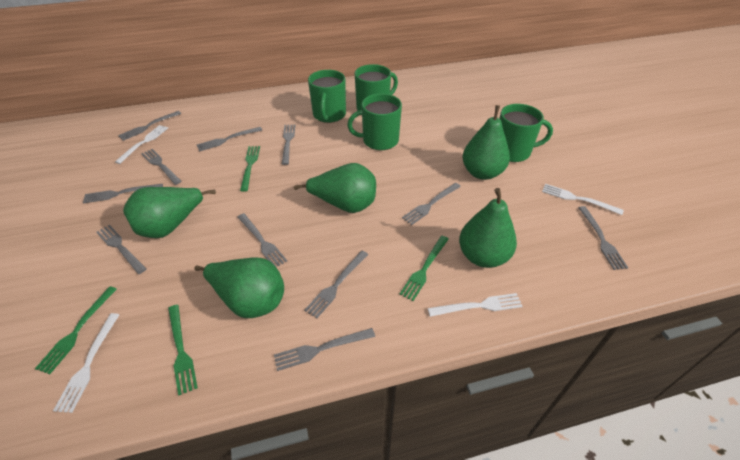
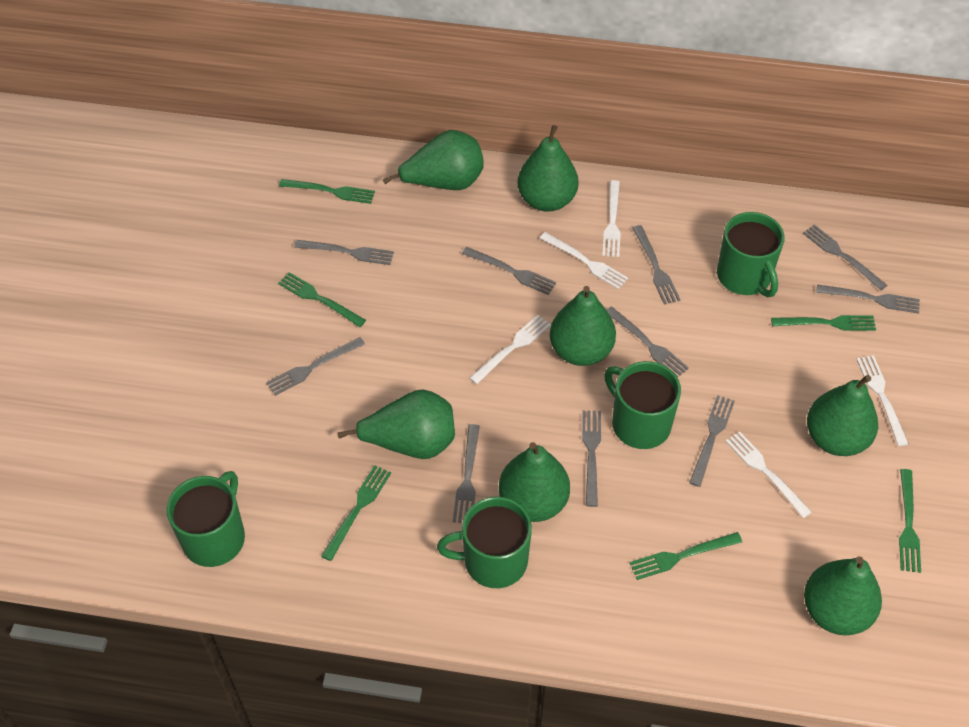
green fork: 4 -> 6
green pear: 5 -> 7
grey fork: 11 -> 10
white fork: 4 -> 5

